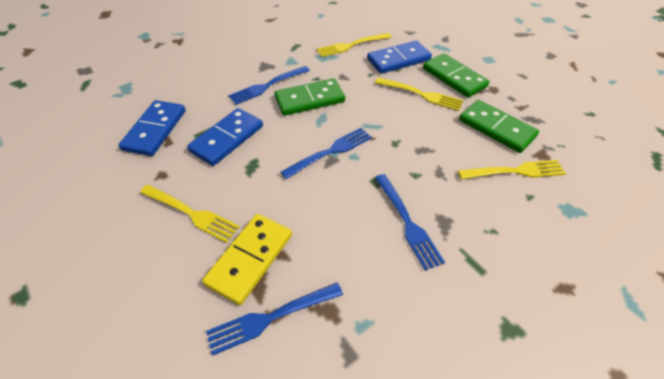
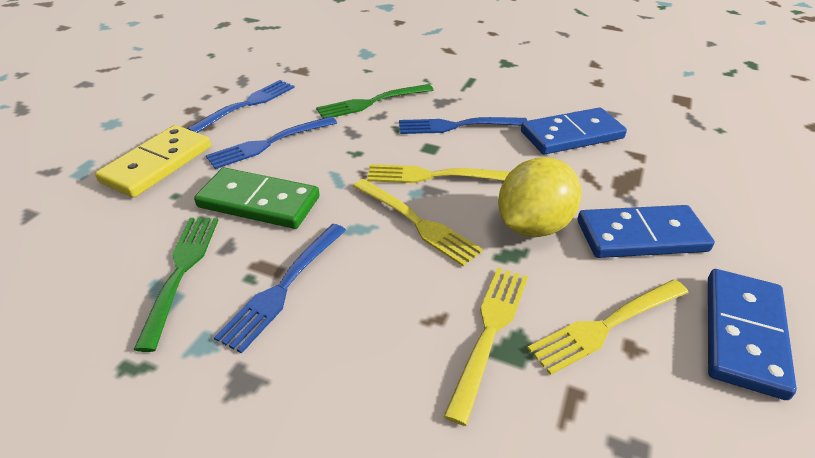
green domino: 3 -> 1
green fork: 0 -> 2
yellow lemon: 0 -> 1

